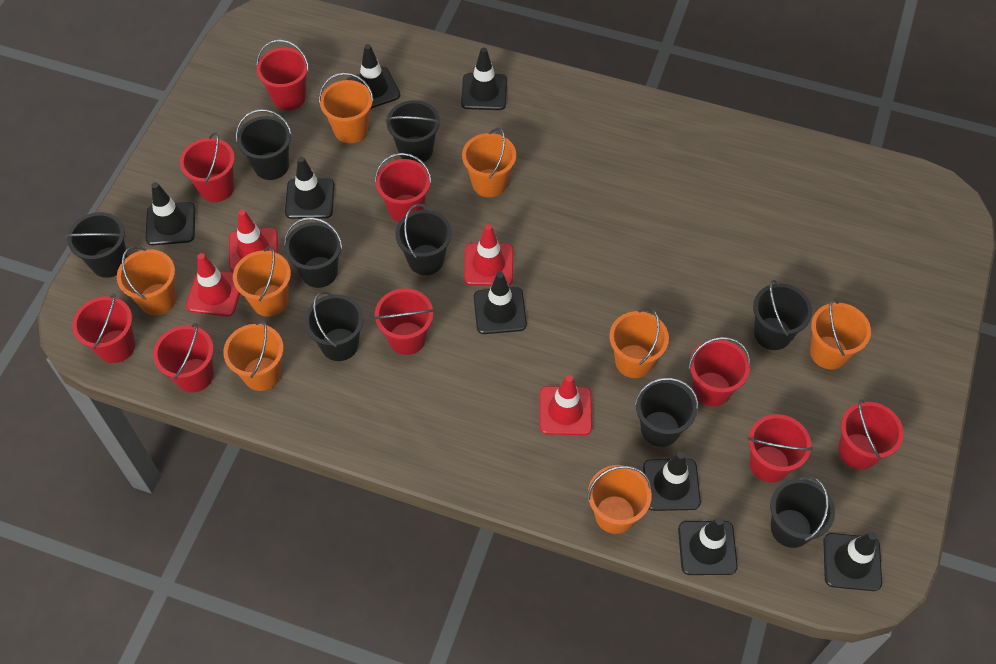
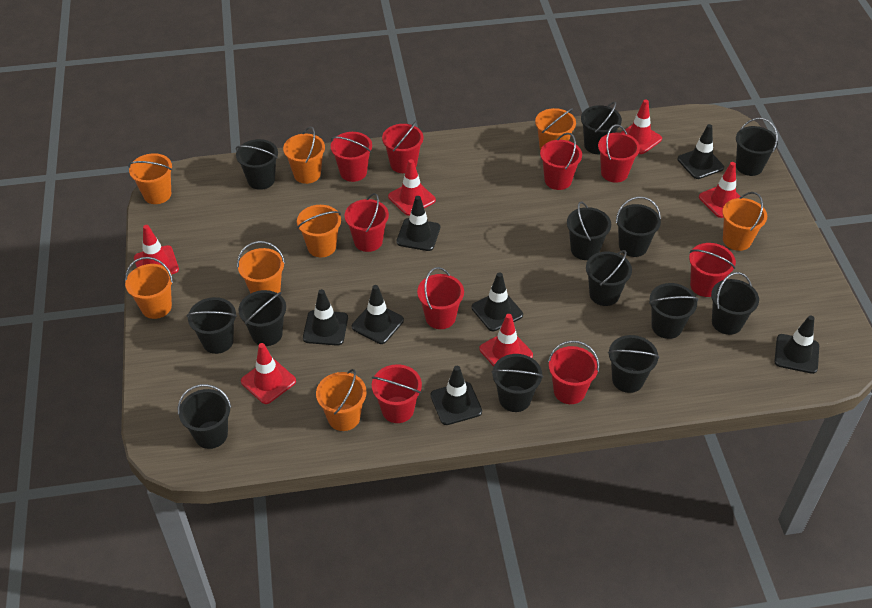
black bucket: 9 -> 13
black traffic cone: 8 -> 7
red traffic cone: 4 -> 6

